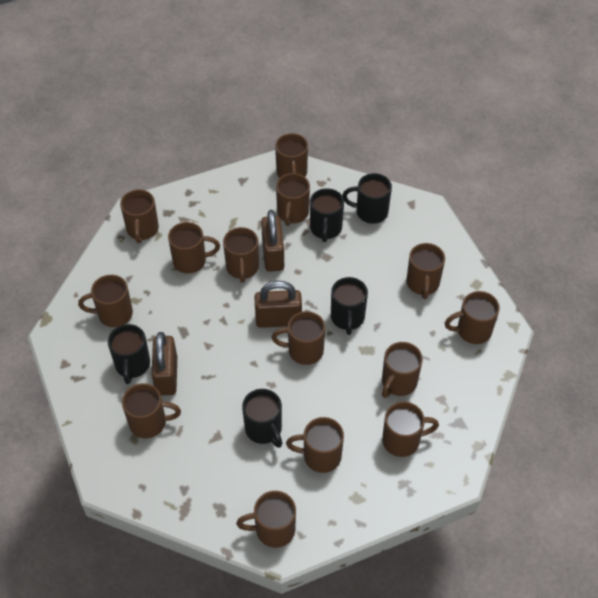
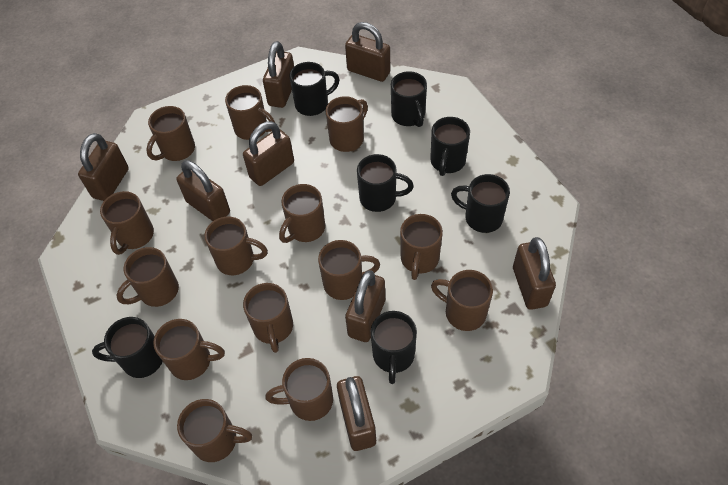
black mug: 5 -> 7
brown padlock: 3 -> 8

